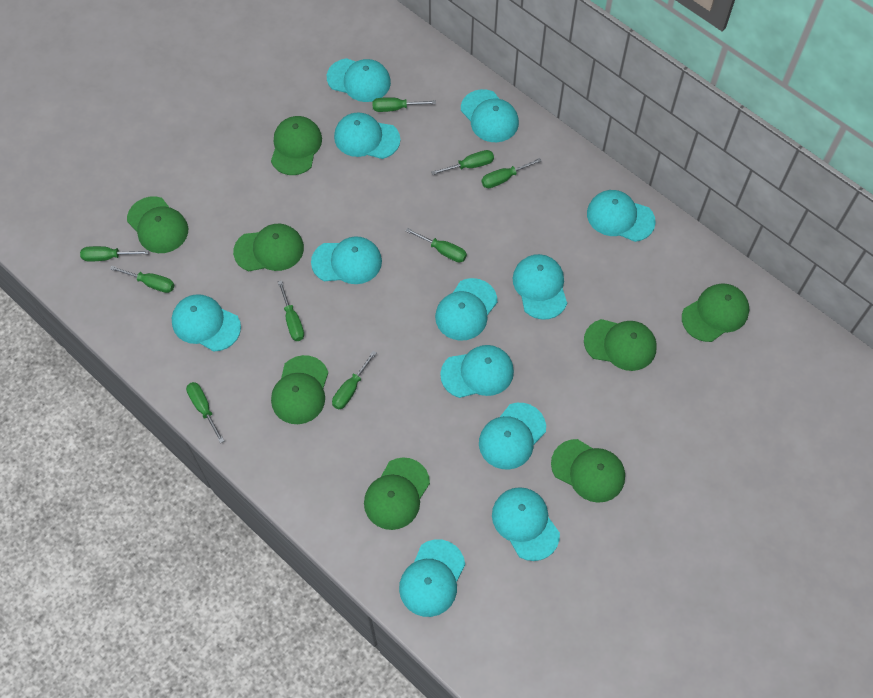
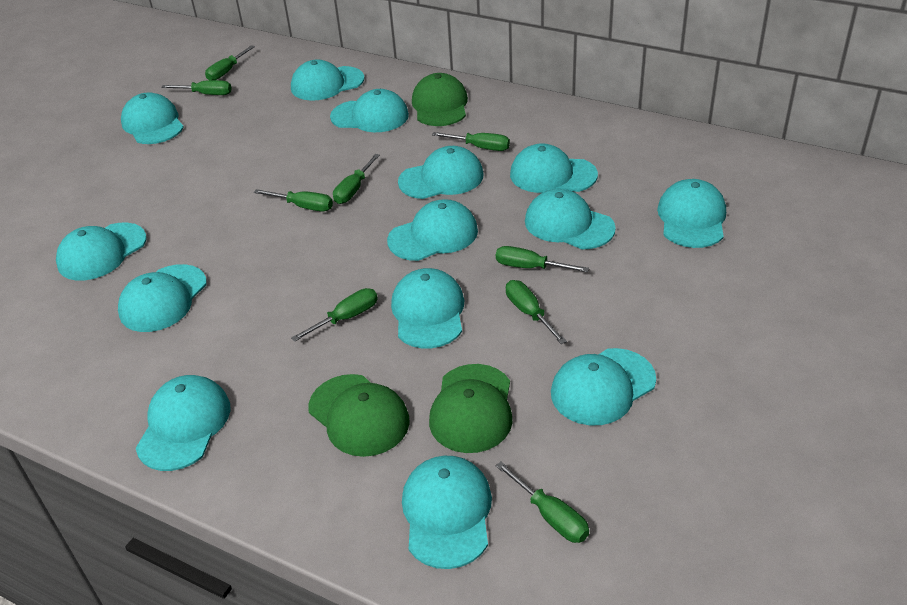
green cap: 8 -> 3
turquoise cap: 12 -> 14

